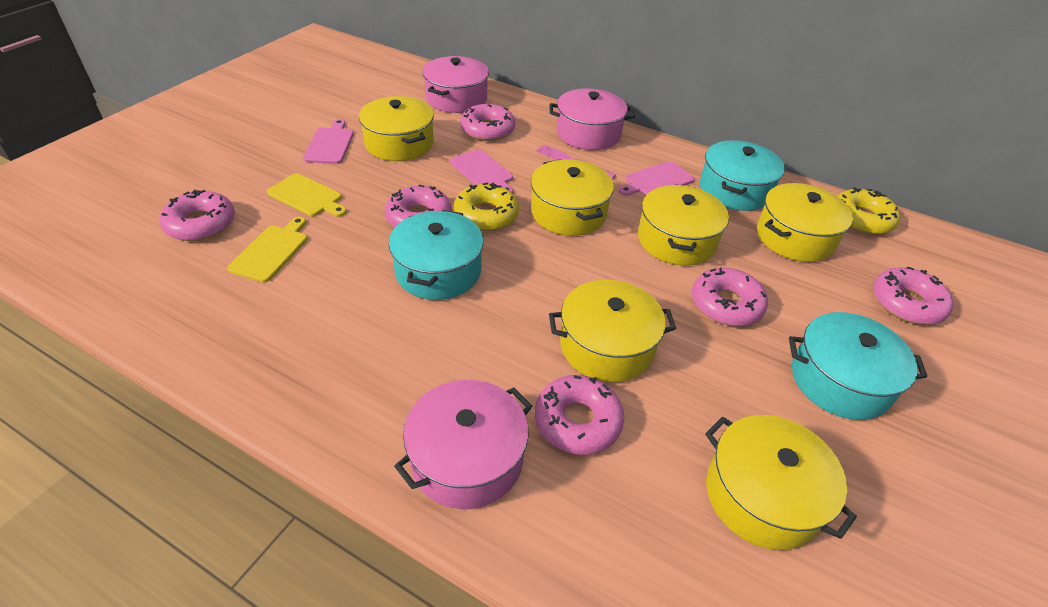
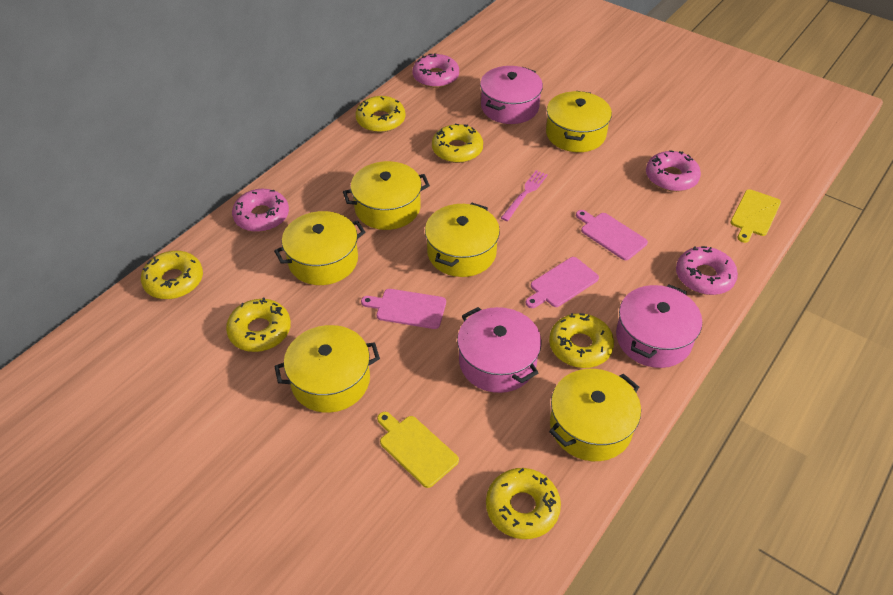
pink donut: 6 -> 4
turquoise pot: 3 -> 0
yellow donut: 2 -> 6

